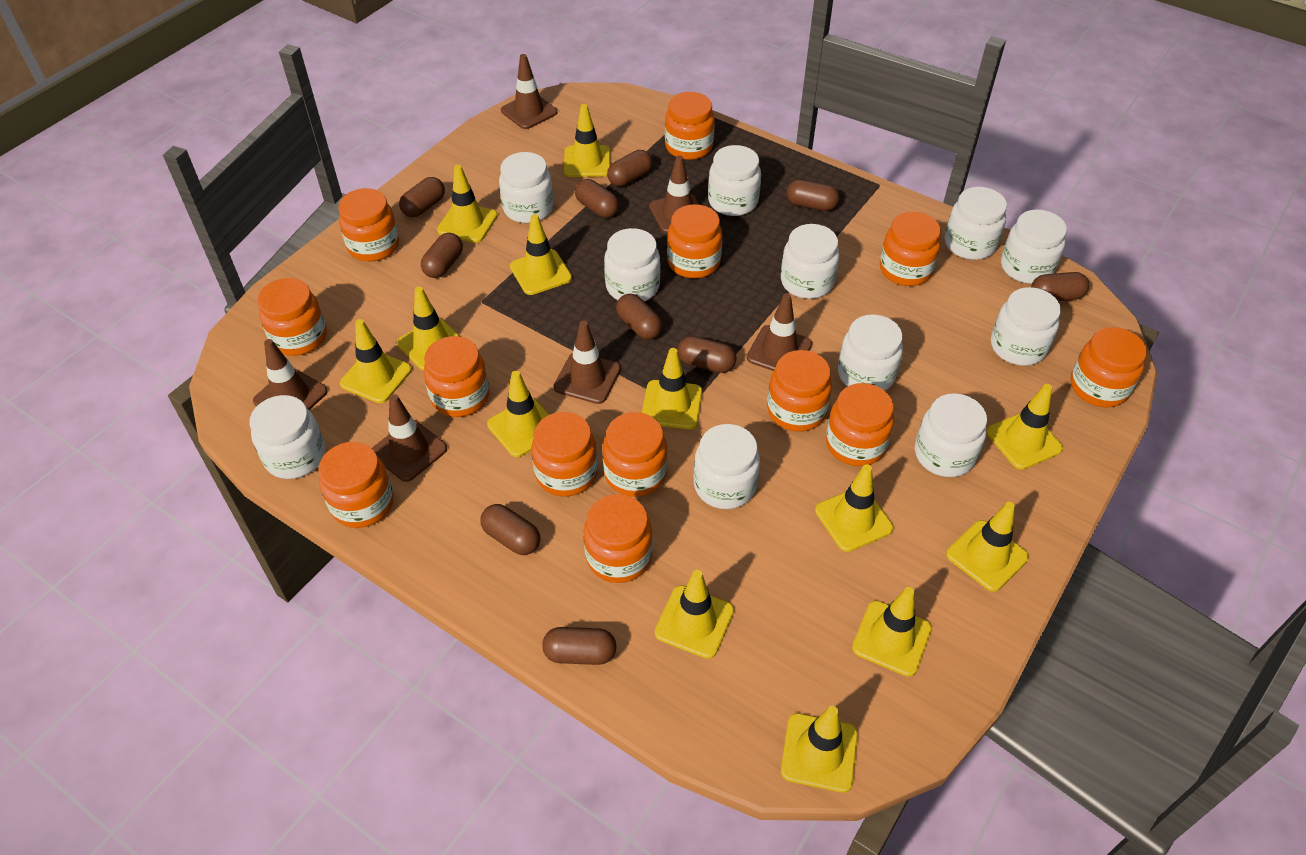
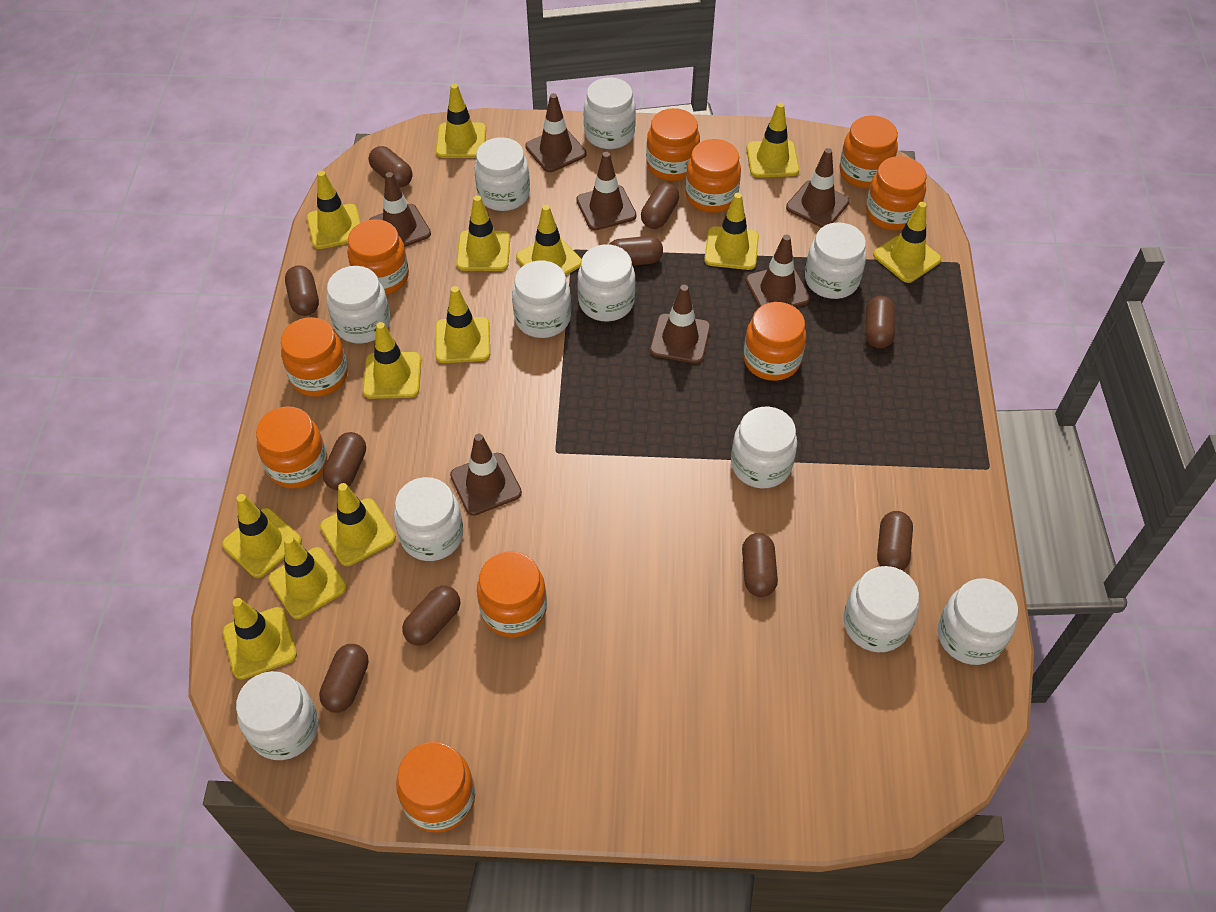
brown traffic cone: 6 -> 7
orange jar: 13 -> 10

